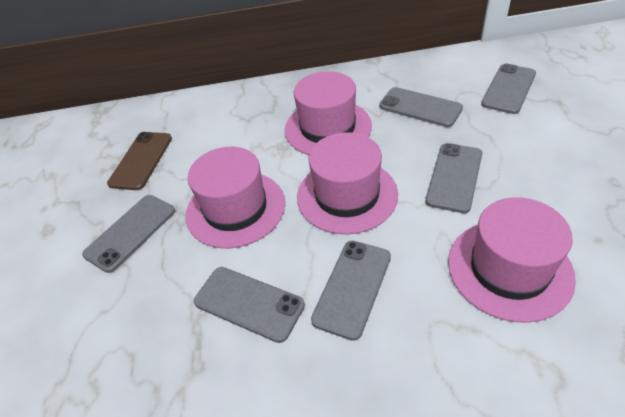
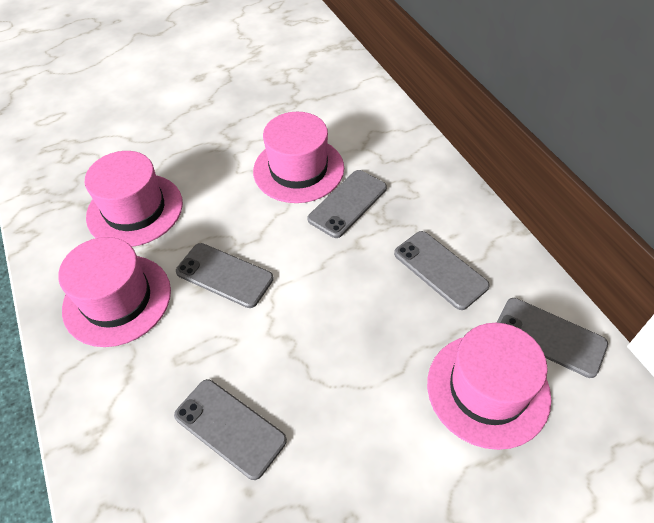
brown phone: 1 -> 0
grey phone: 6 -> 5

